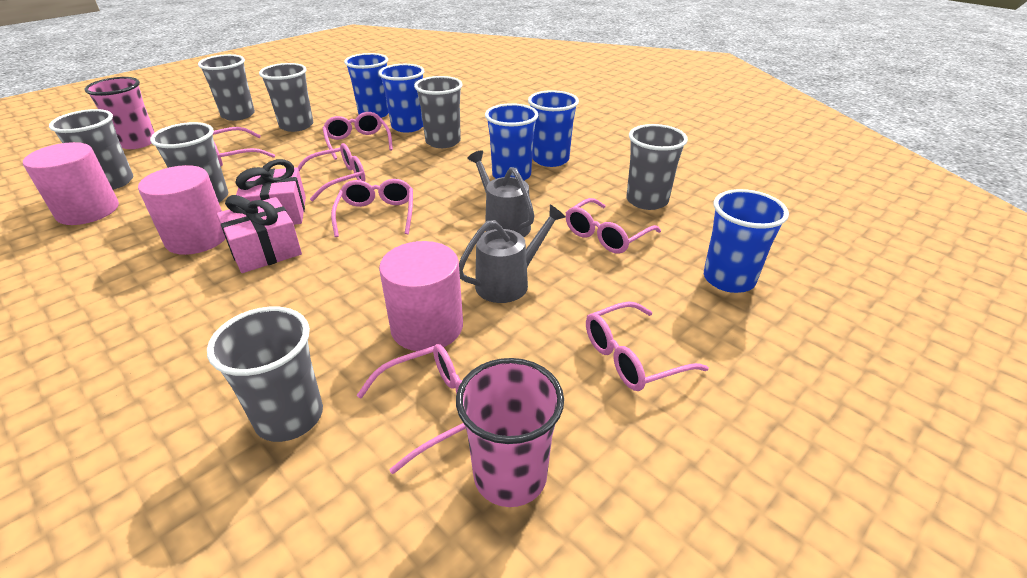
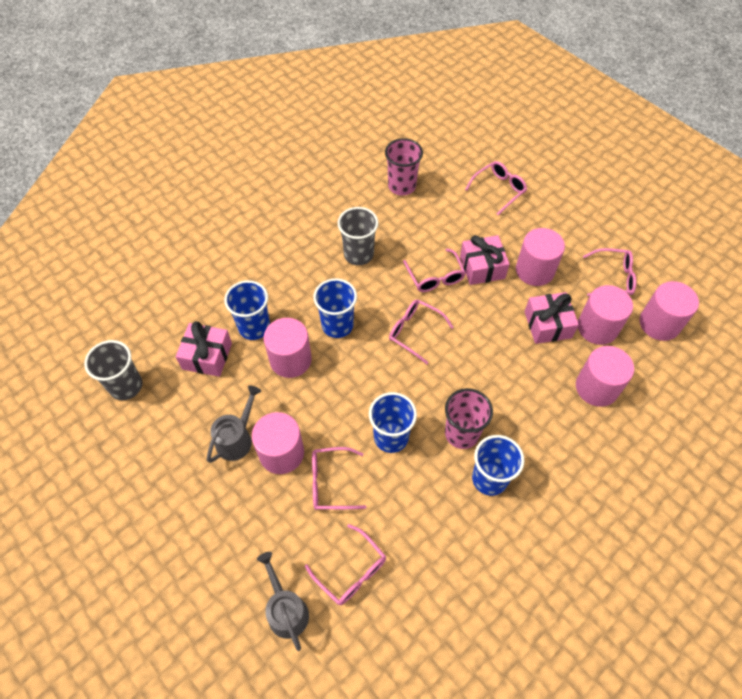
blue cup: 5 -> 4
grey cup: 7 -> 2
pink cylinder: 3 -> 6
pink gift: 2 -> 3
pink glasses: 7 -> 6

